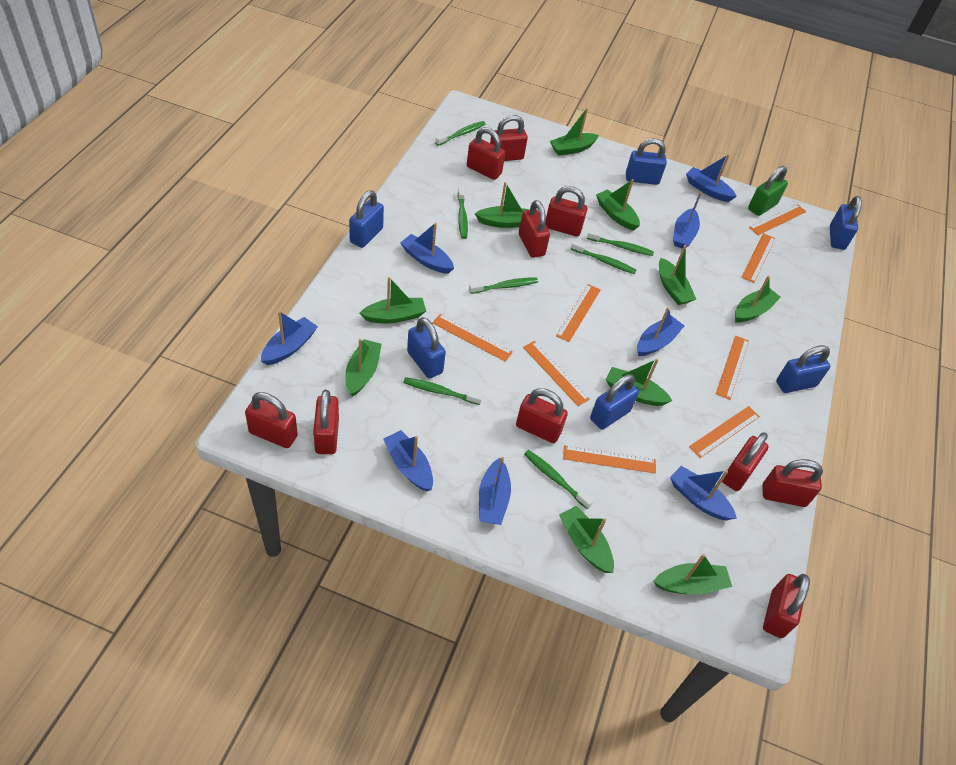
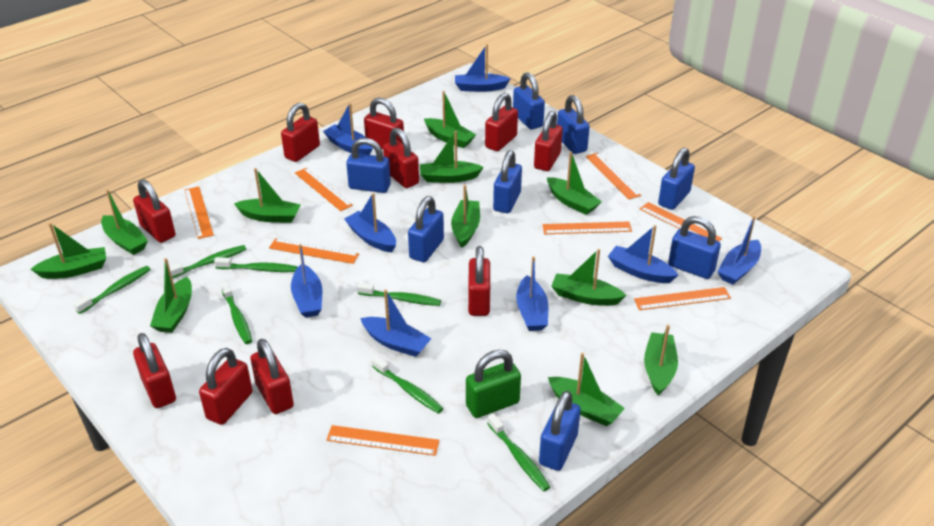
blue padlock: 6 -> 8
green boat: 10 -> 11

